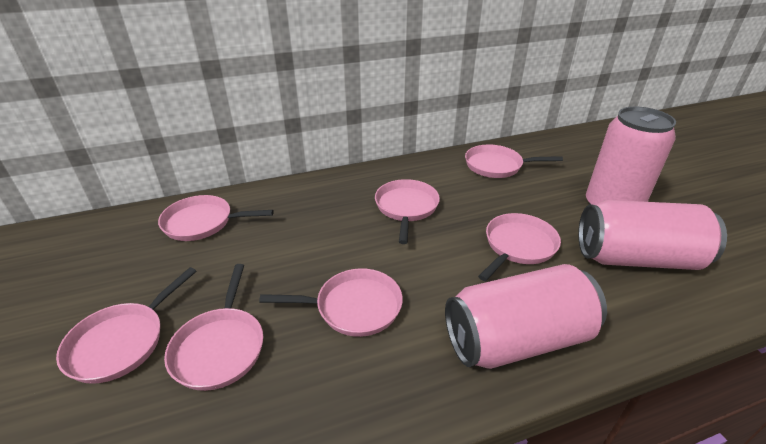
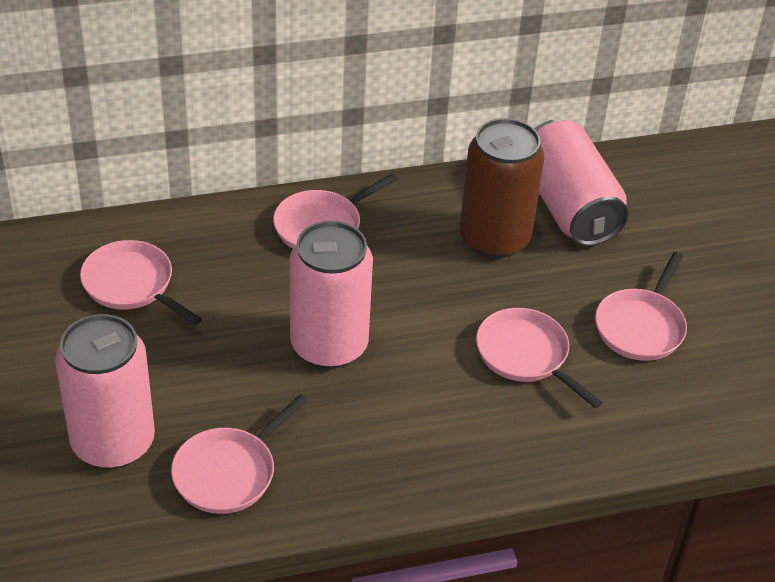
brown can: 0 -> 1
pink pan: 7 -> 5

